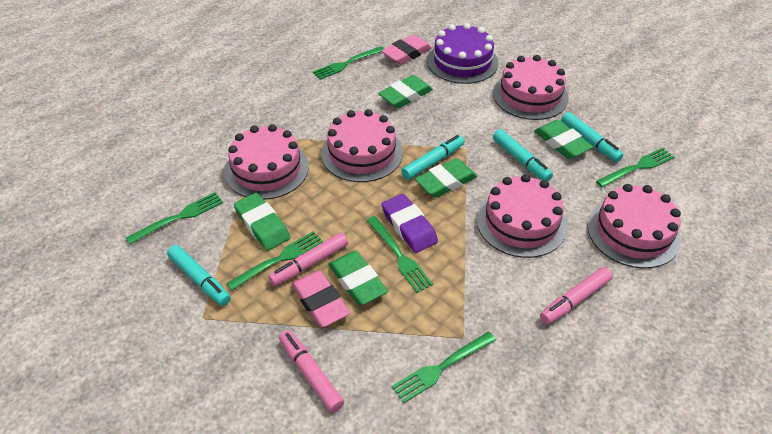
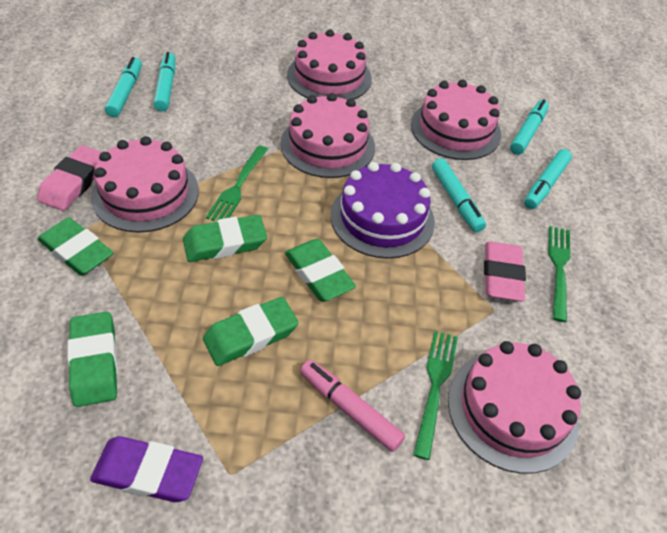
green fork: 6 -> 3
pink marker: 3 -> 1
turquoise marker: 4 -> 5

